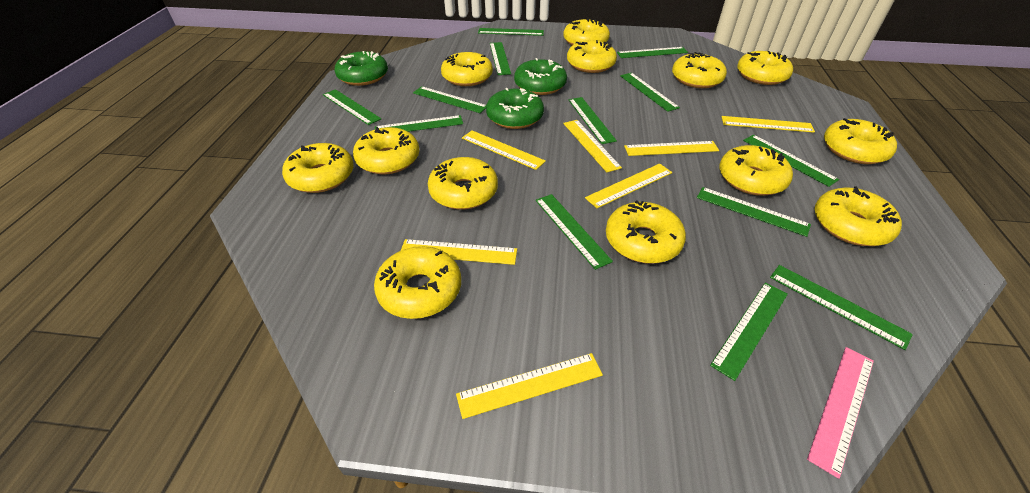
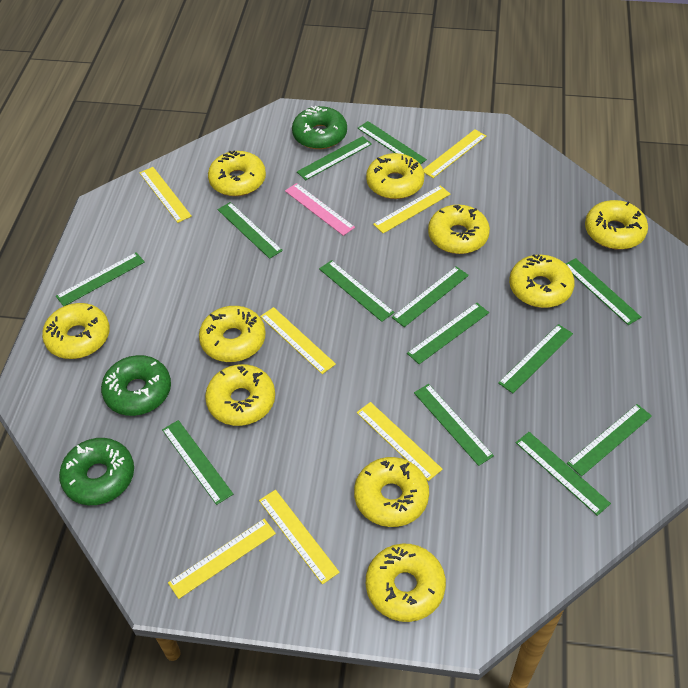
yellow donut: 13 -> 10

